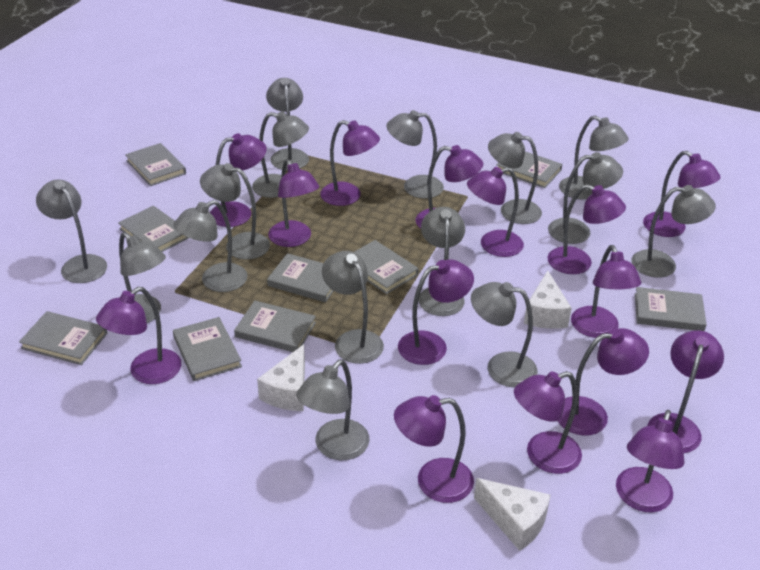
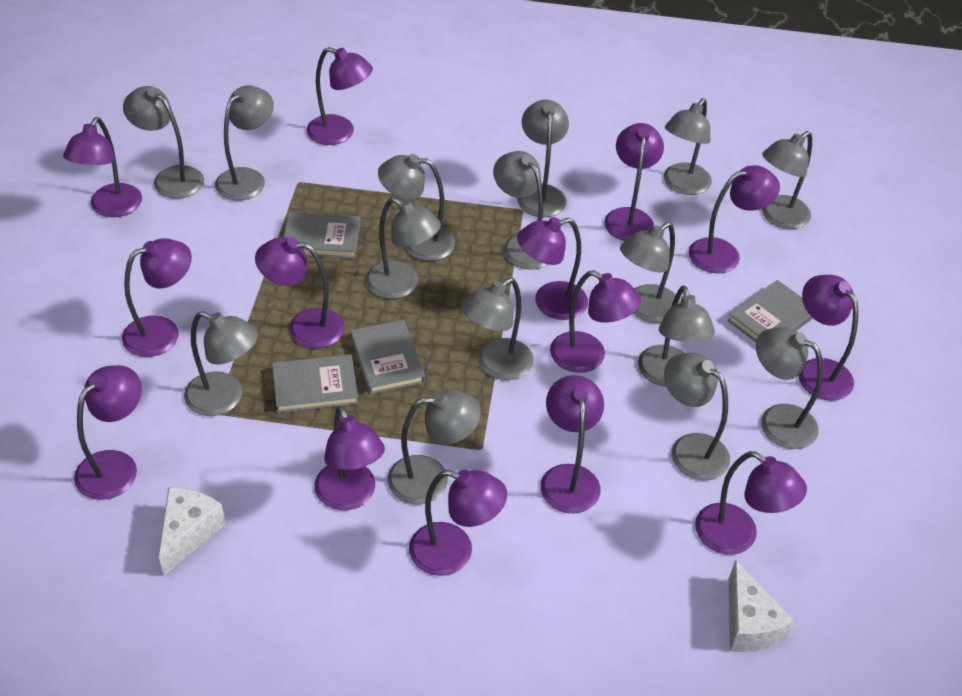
grey book: 9 -> 4
purple lamp: 15 -> 14
white cheese: 3 -> 2

